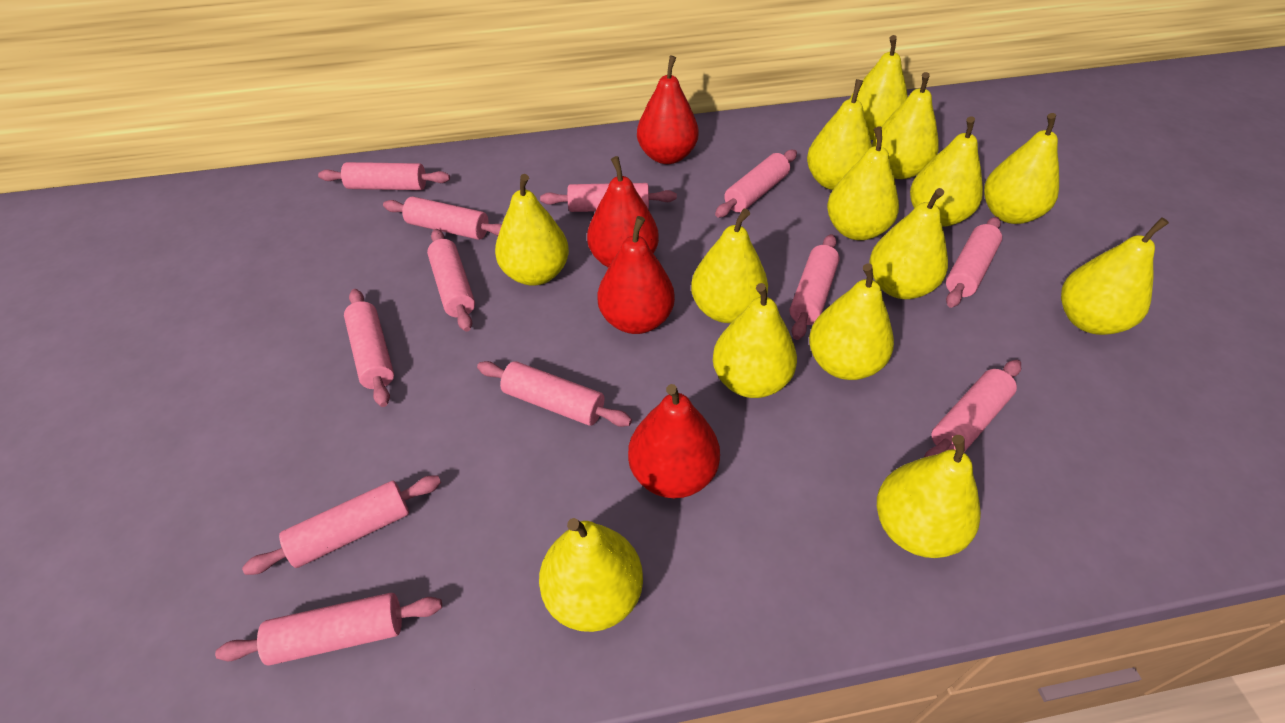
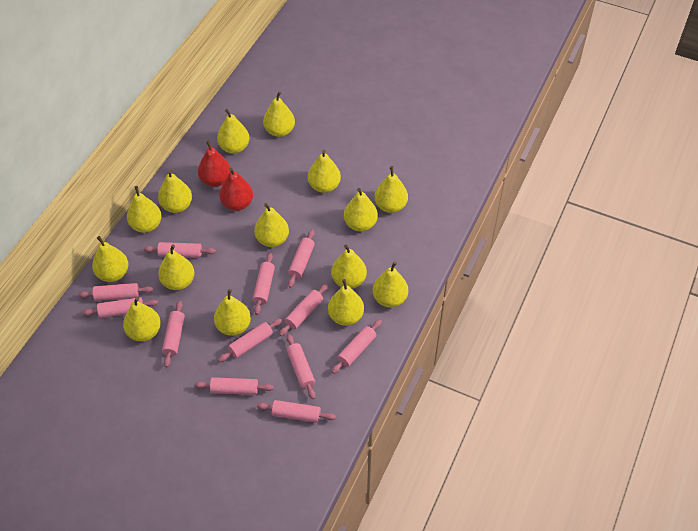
red pear: 4 -> 2
yellow pear: 14 -> 15

